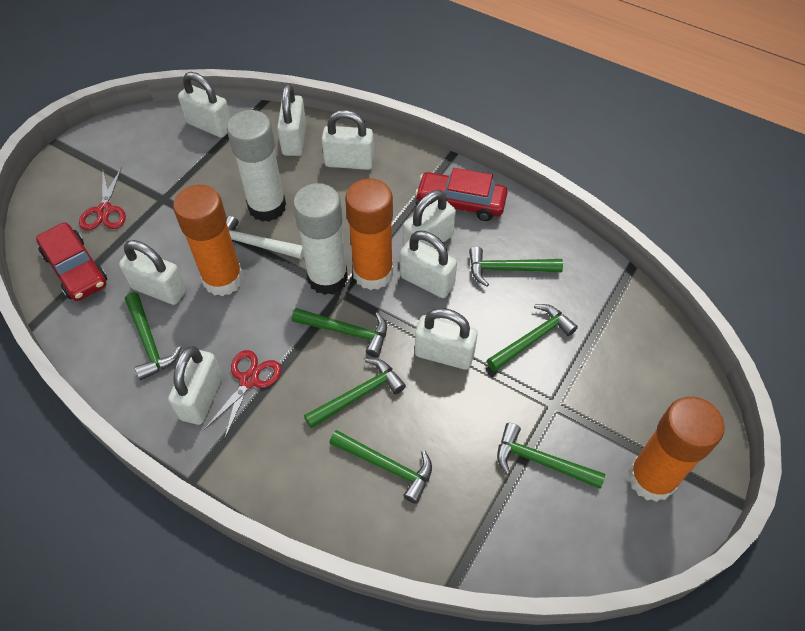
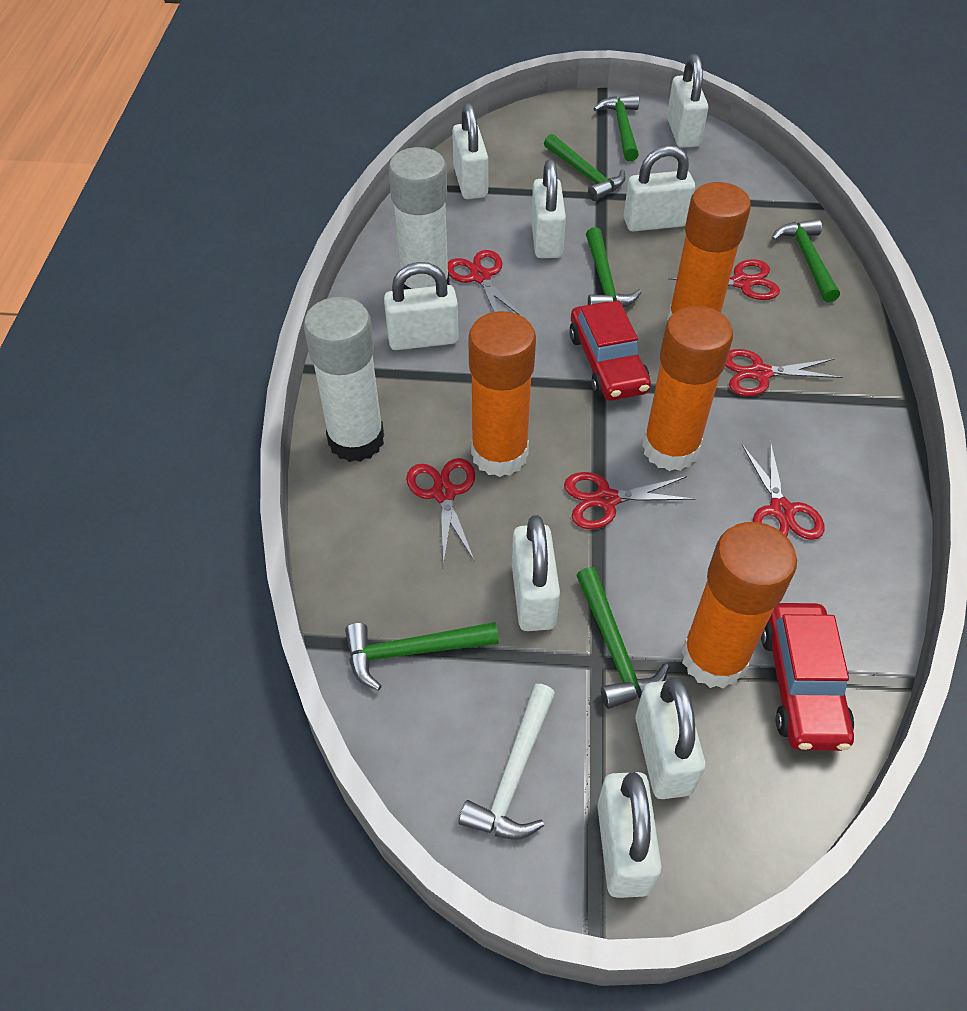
green hammer: 7 -> 6
orange glue stick: 3 -> 4
red scissors: 2 -> 6

